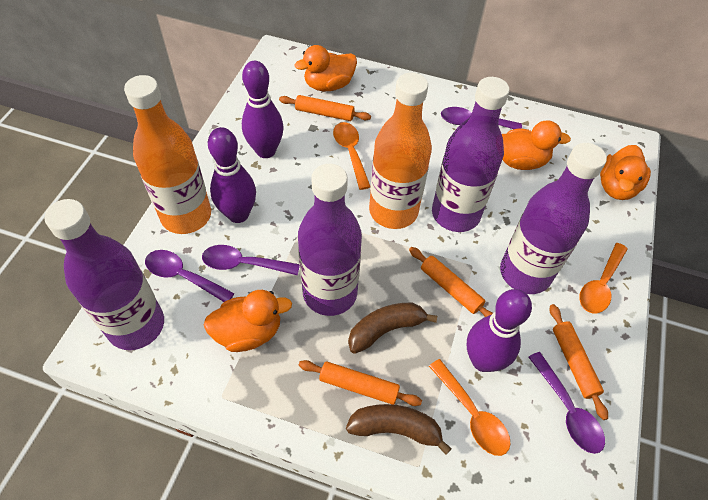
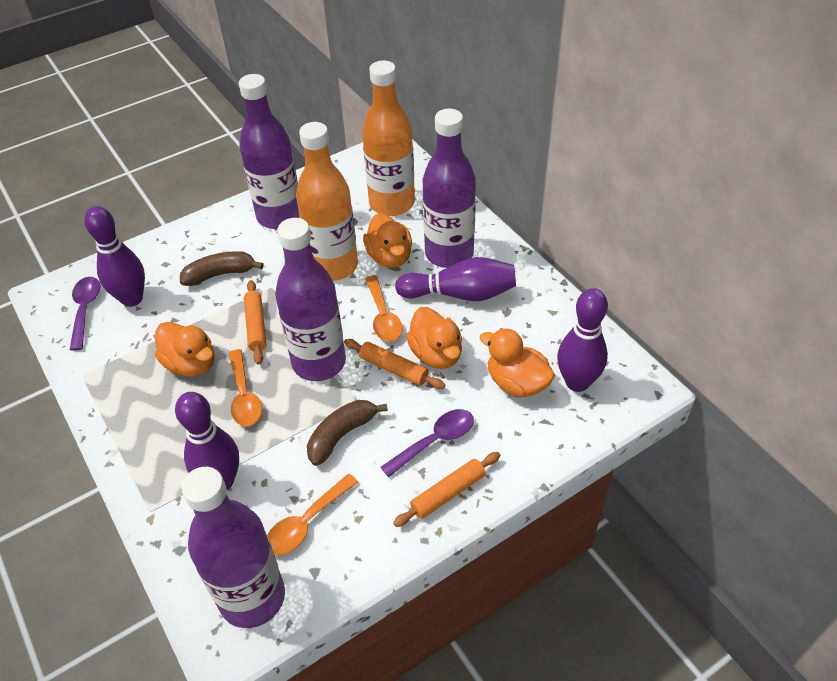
orange rolling pin: 4 -> 3
purple bowling pin: 3 -> 4
purple spoon: 4 -> 2

